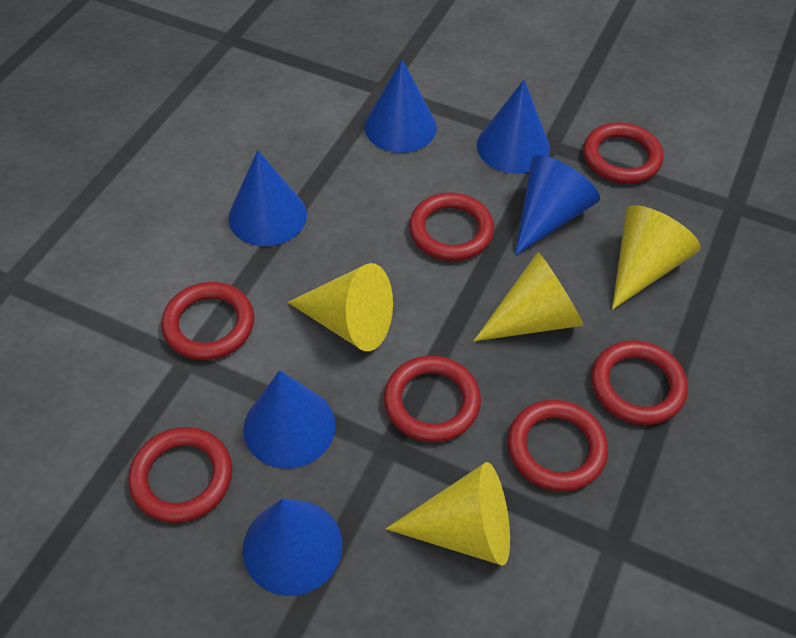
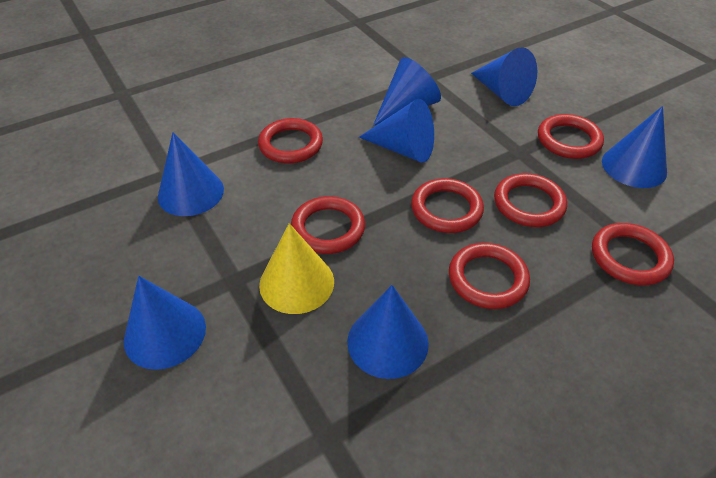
blue cone: 6 -> 7
yellow cone: 4 -> 1

